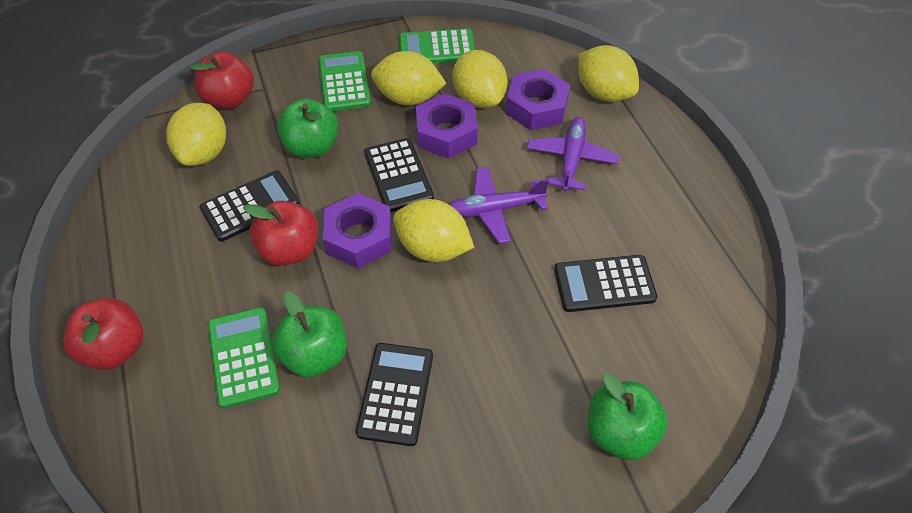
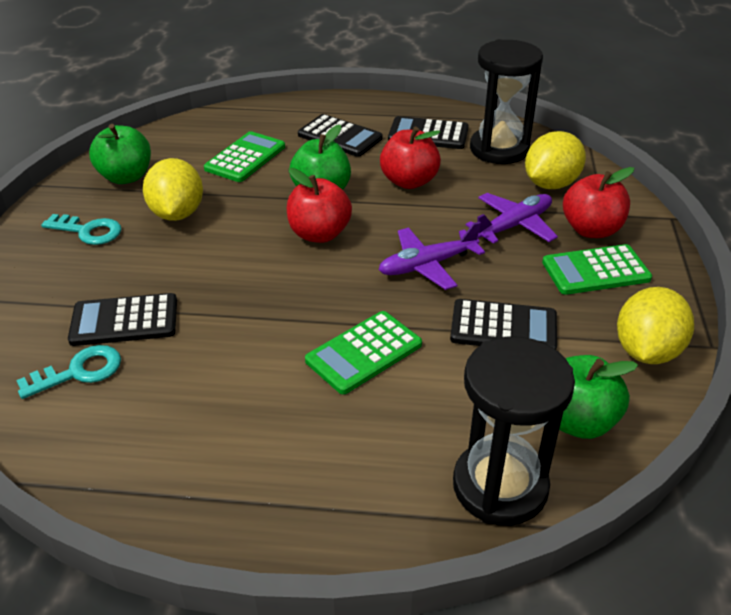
black hourglass: 0 -> 2
purple nut: 3 -> 0
turquoise key: 0 -> 2
yellow lemon: 5 -> 3

